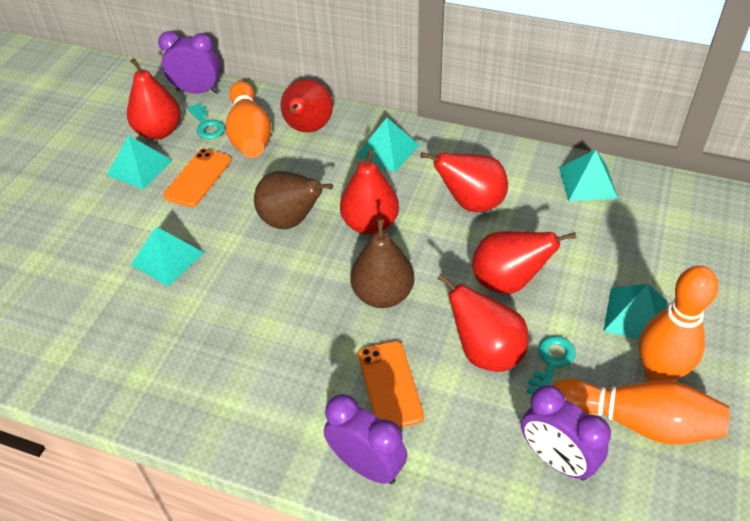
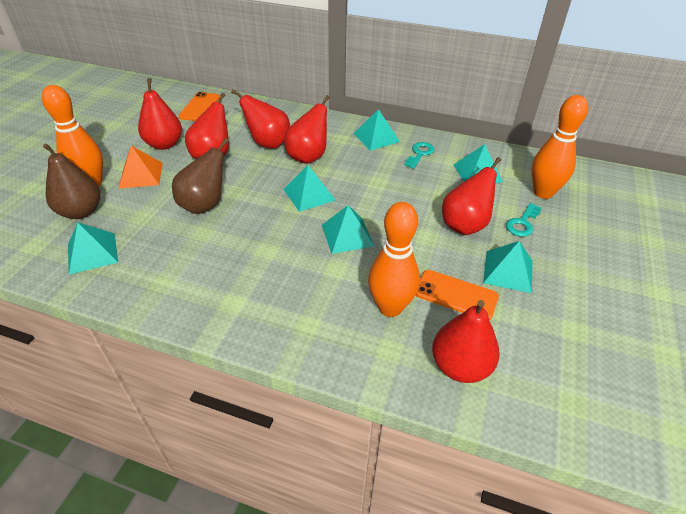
orange pyramid: 0 -> 1
purple clock: 3 -> 0
turquoise pyramid: 5 -> 6

